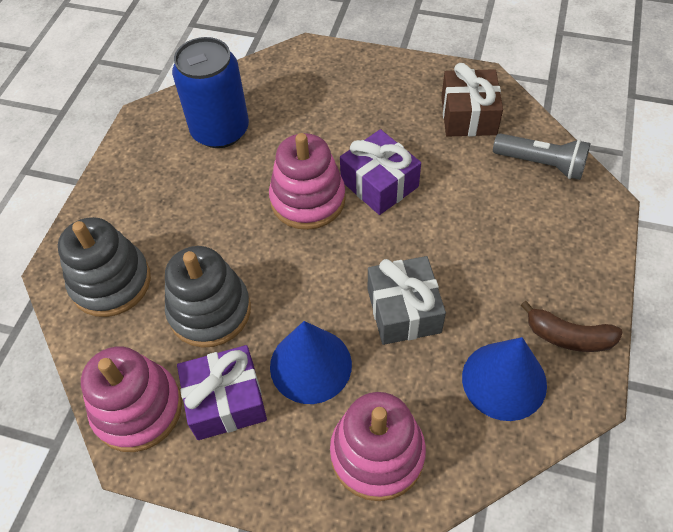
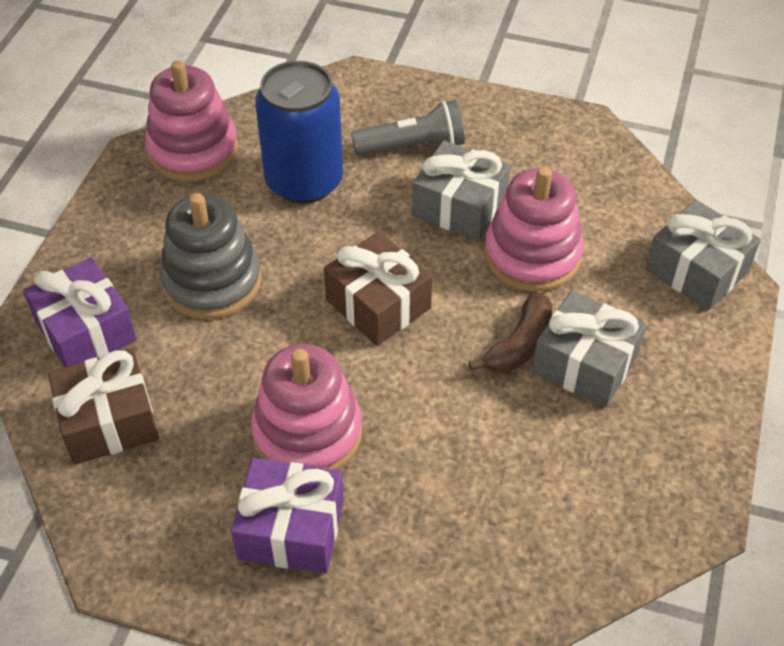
blue cone: 2 -> 0
brown gift: 1 -> 2
grey gift: 1 -> 3
grey stacking toy: 2 -> 1

